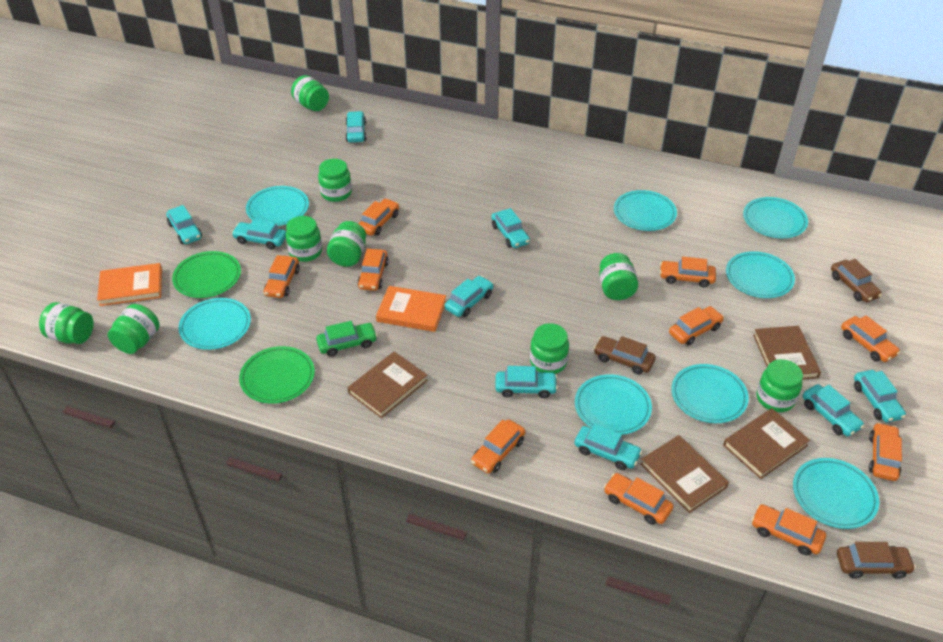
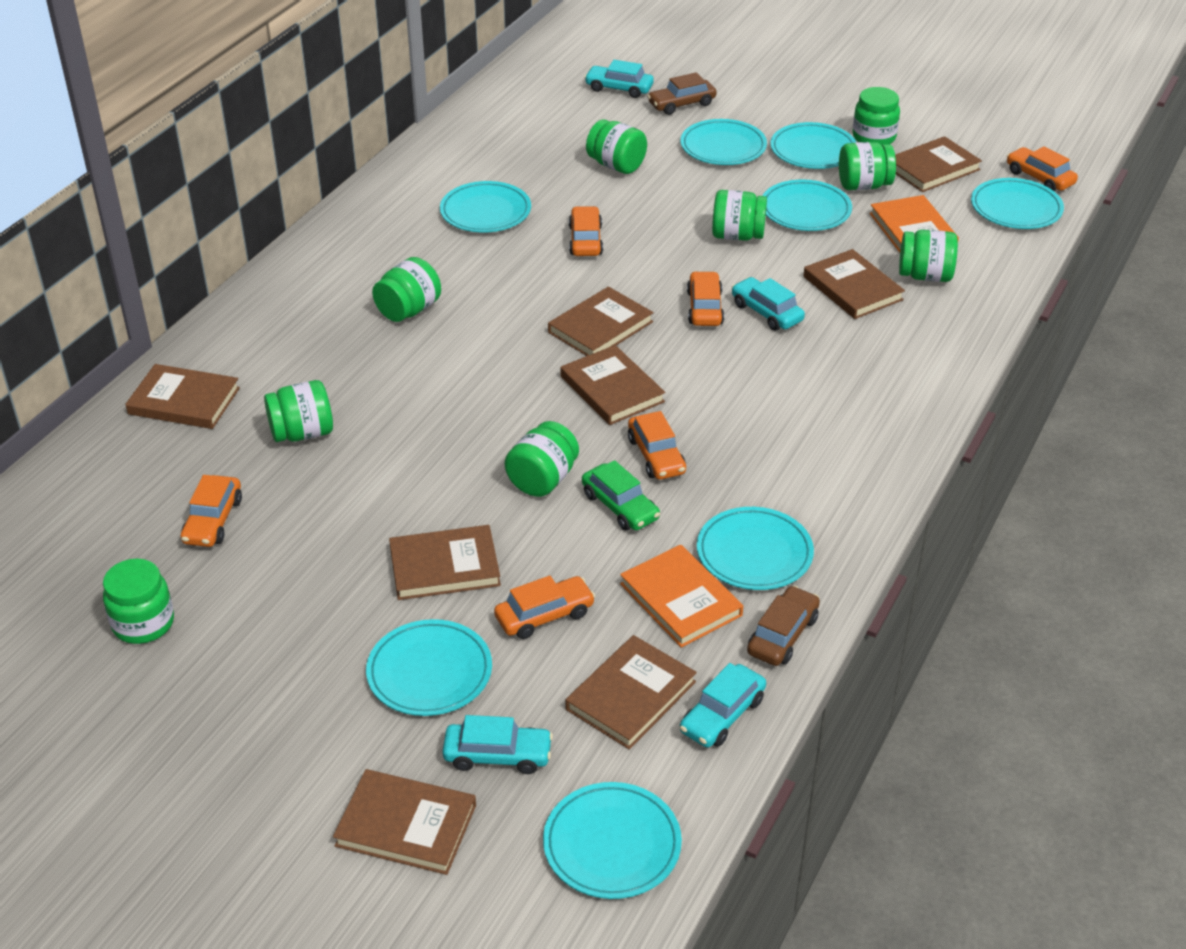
brown book: 4 -> 8
brown car: 3 -> 2
green plate: 2 -> 0
orange car: 10 -> 6
turquoise car: 9 -> 4

